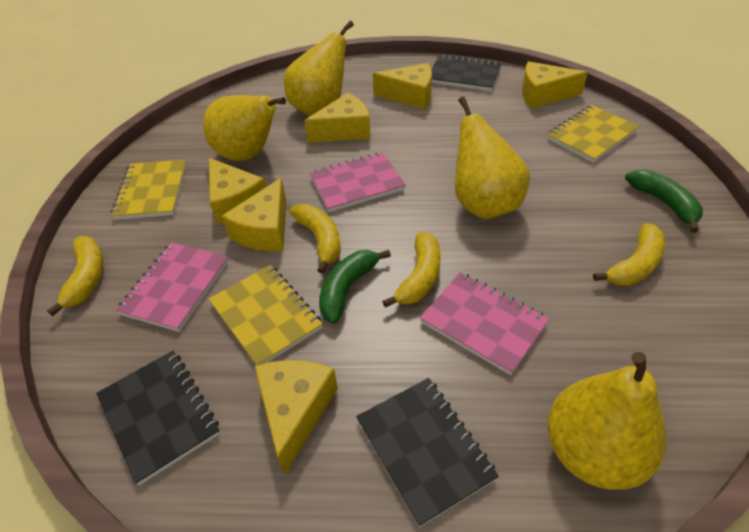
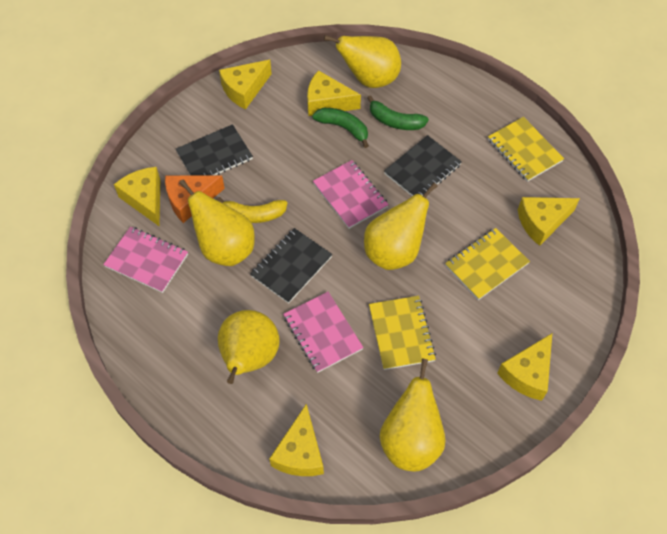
orange cheese: 0 -> 1
yellow banana: 4 -> 1
yellow pear: 4 -> 5

